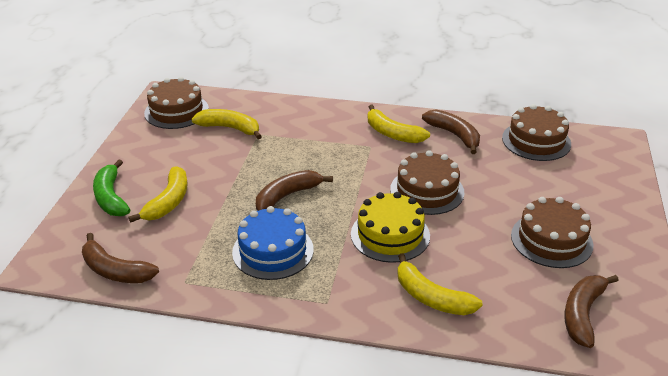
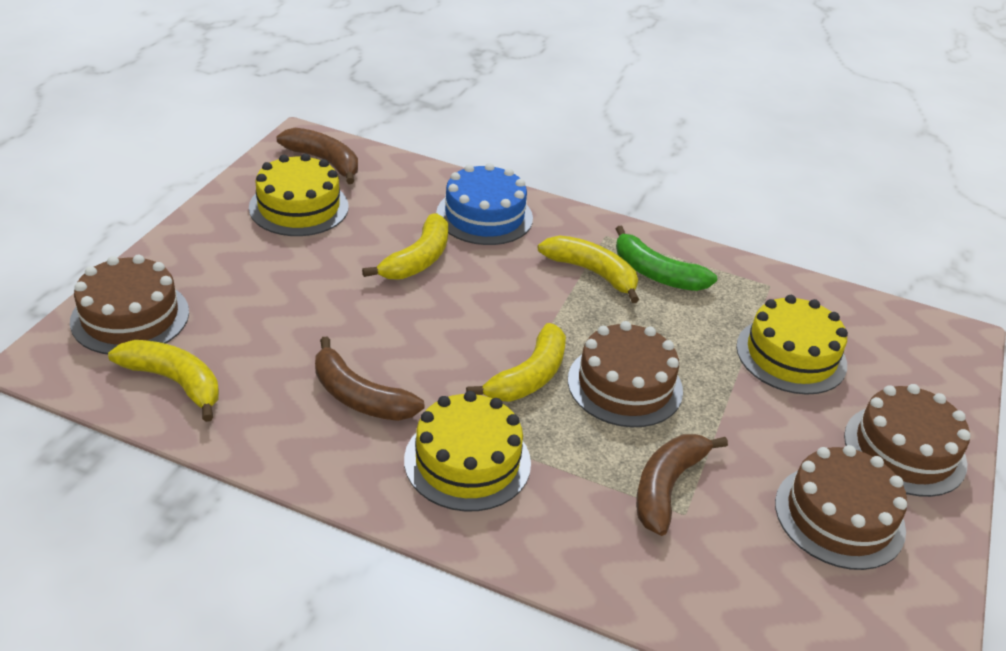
brown banana: 4 -> 3
yellow cake: 1 -> 3

